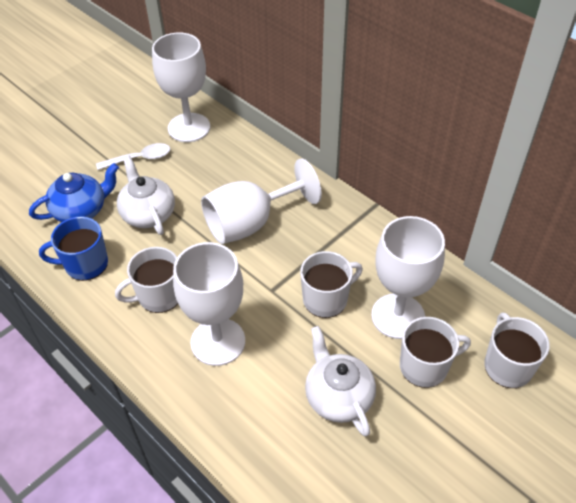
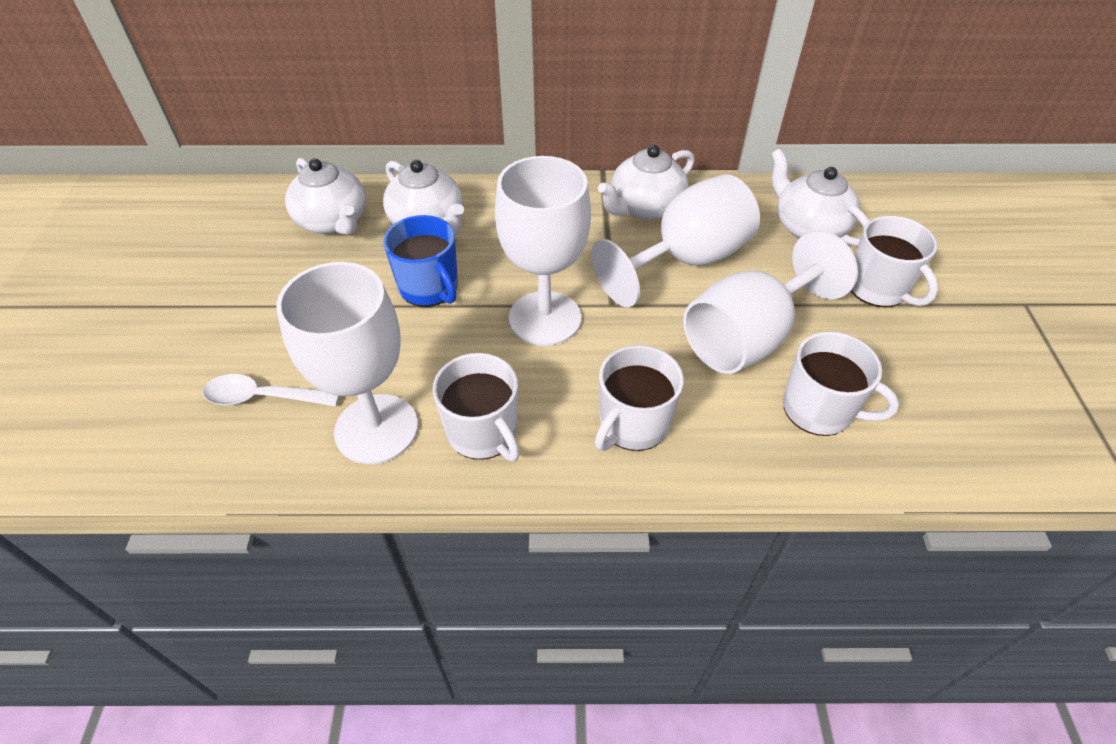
blue teapot: 1 -> 0
white teapot: 2 -> 4

